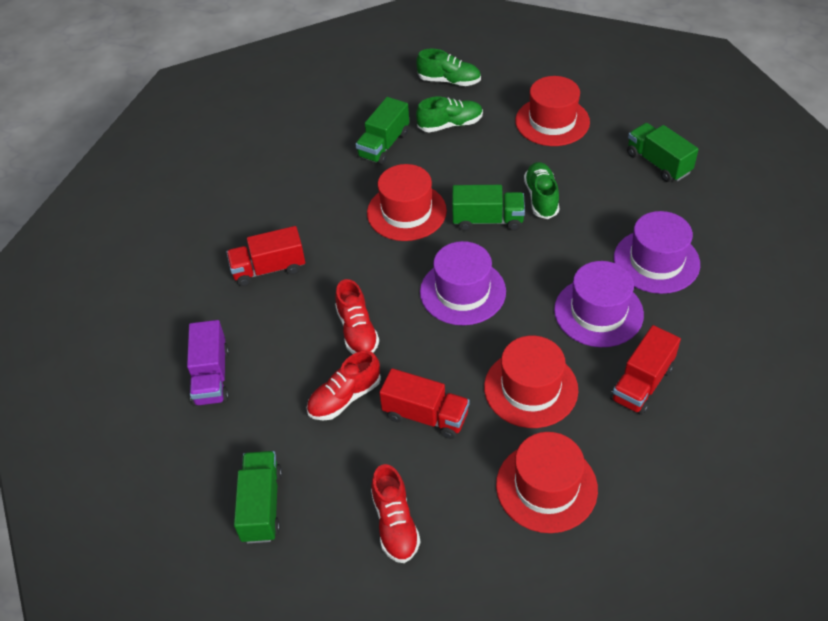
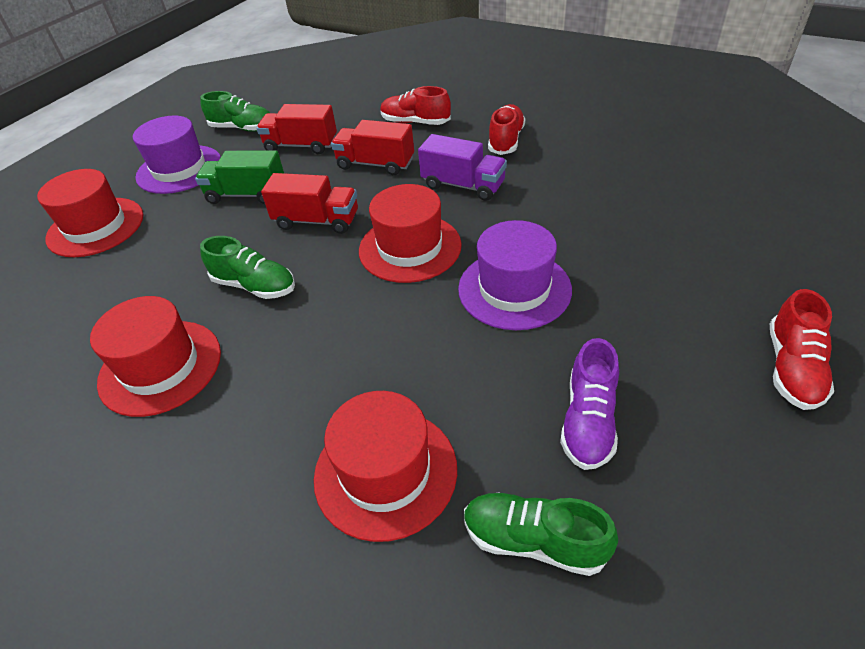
green truck: 4 -> 1
purple hat: 3 -> 2
purple shoe: 0 -> 1

